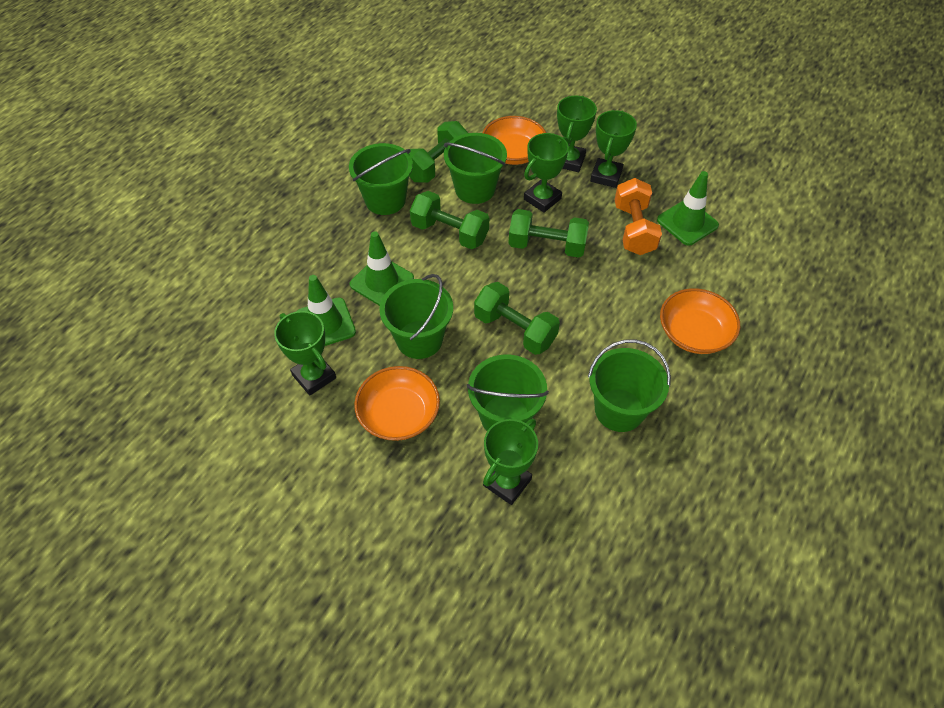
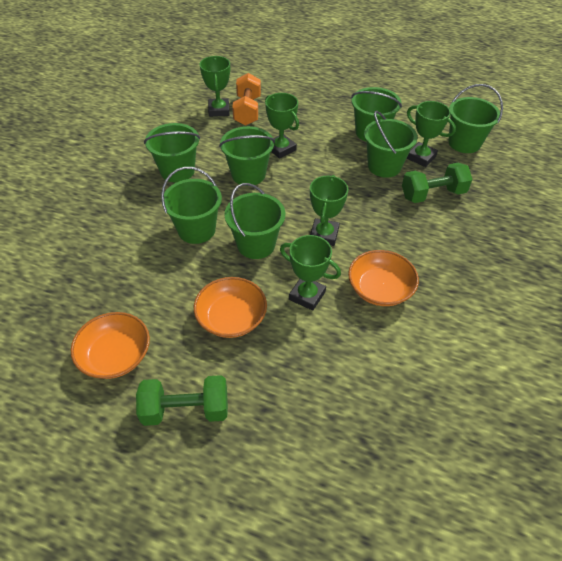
green bucket: 5 -> 7
green dumbbell: 4 -> 2
green traffic cone: 3 -> 0

